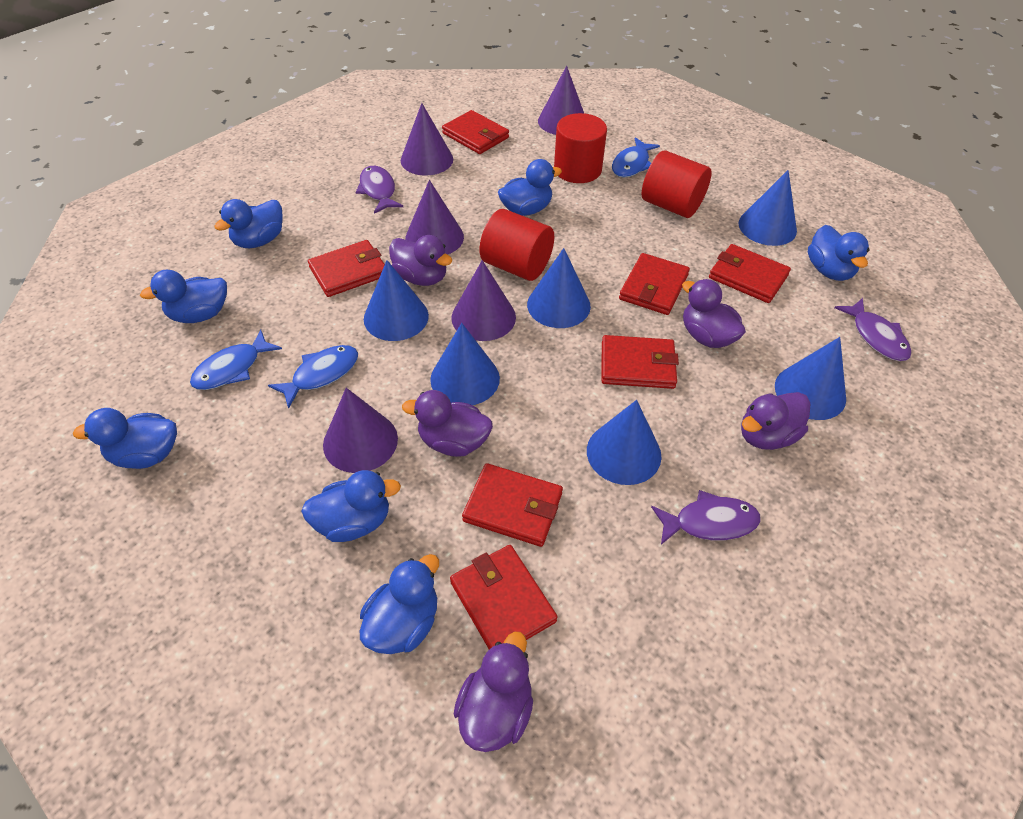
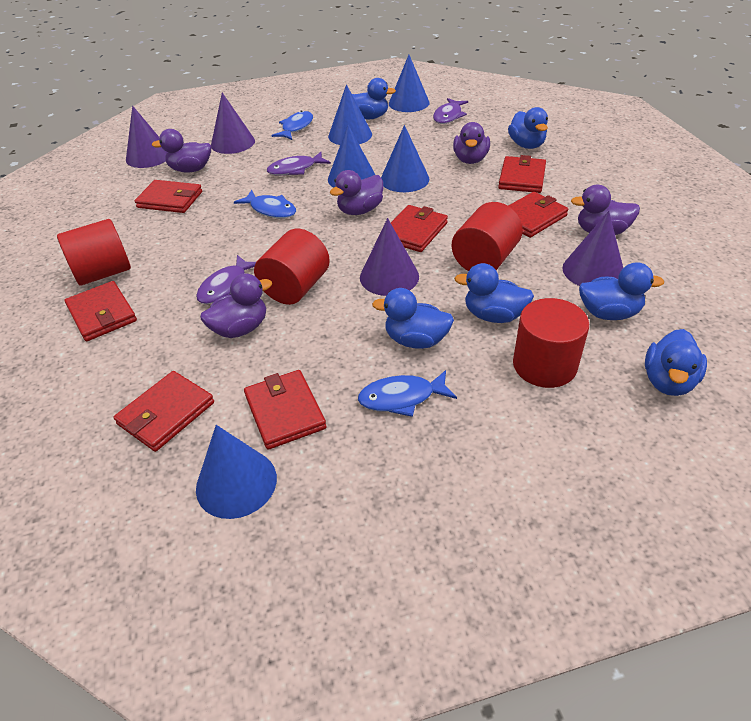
blue cone: 6 -> 5
blue duck: 7 -> 6
purple cone: 5 -> 4
red cylinder: 3 -> 4

